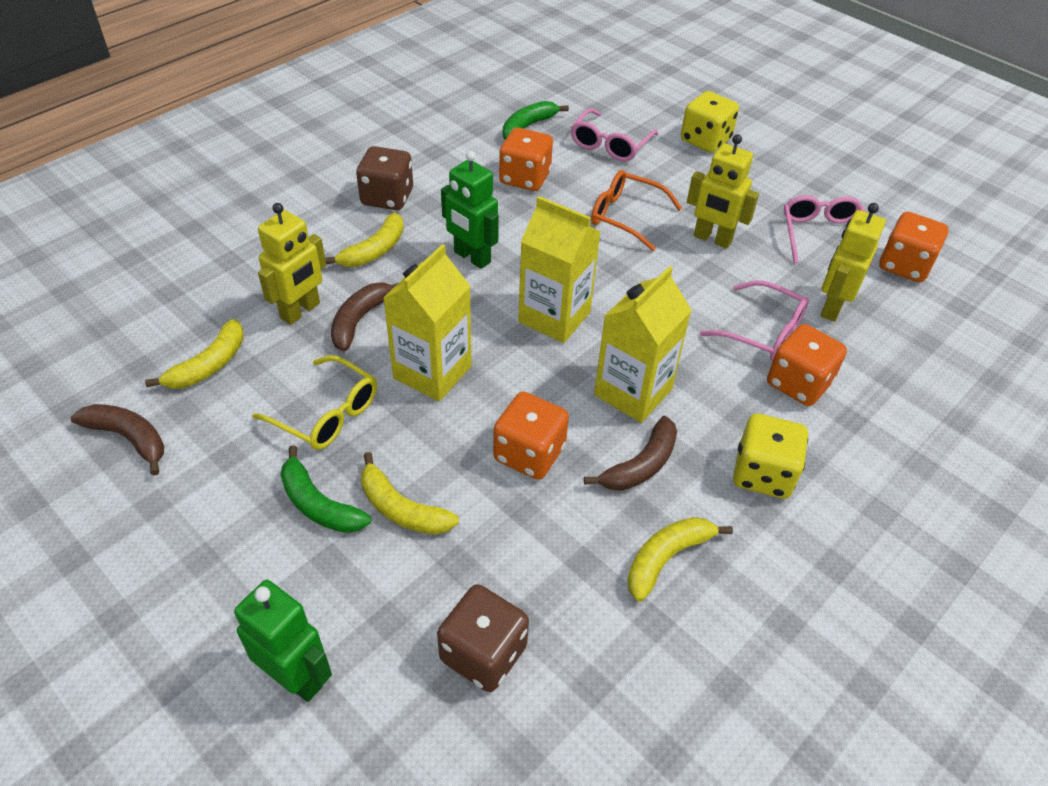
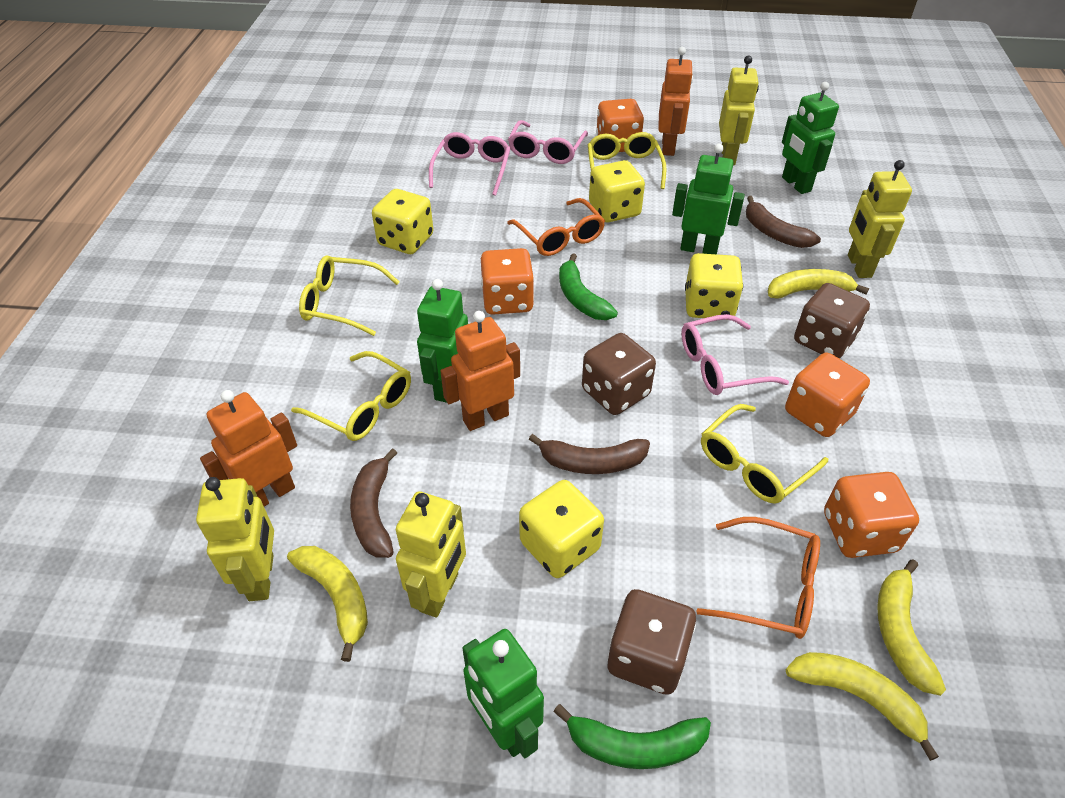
brown dice: 2 -> 3
green robot: 2 -> 4
orange glasses: 1 -> 2
orange robot: 0 -> 3
yellow carton: 3 -> 0
yellow dice: 2 -> 4
yellow glasses: 1 -> 4
yellow robot: 3 -> 4

